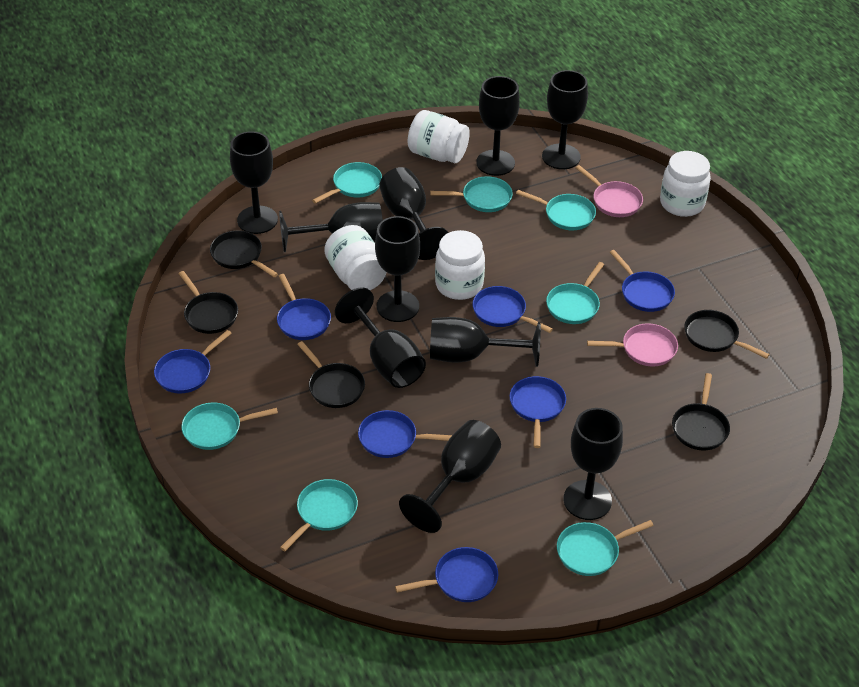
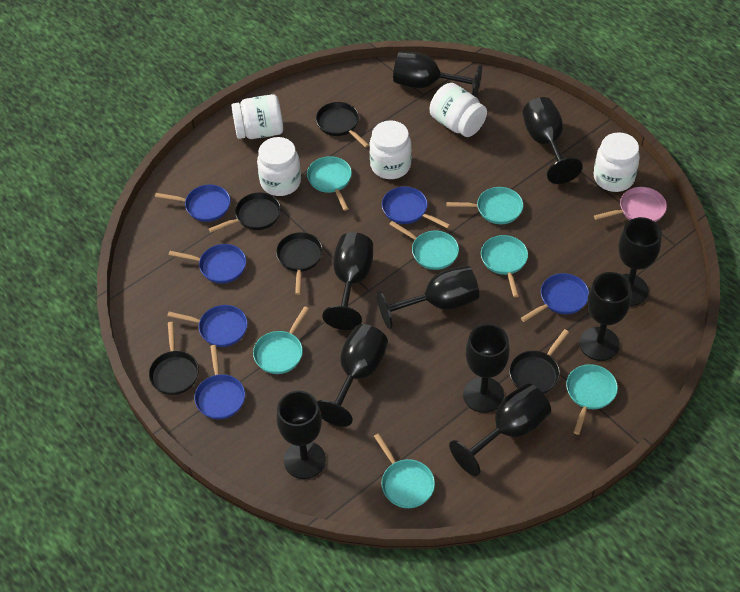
blue pan: 7 -> 6
pink pan: 2 -> 1
white jar: 4 -> 5

